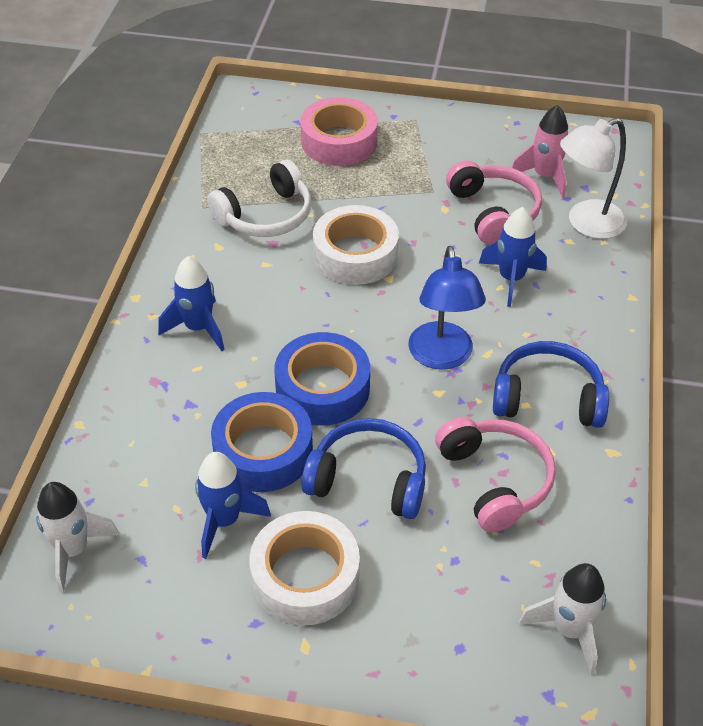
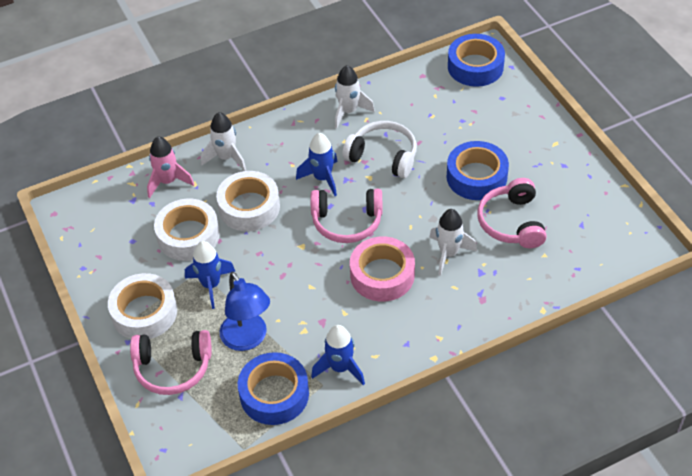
blue headphones: 2 -> 0
blue tape: 2 -> 3
pink headphones: 2 -> 3
white lamp: 1 -> 0
white rocket: 2 -> 3
white tape: 2 -> 3

